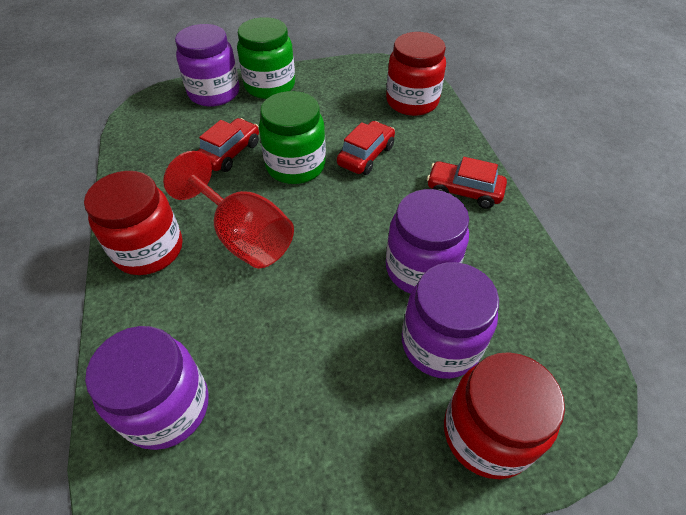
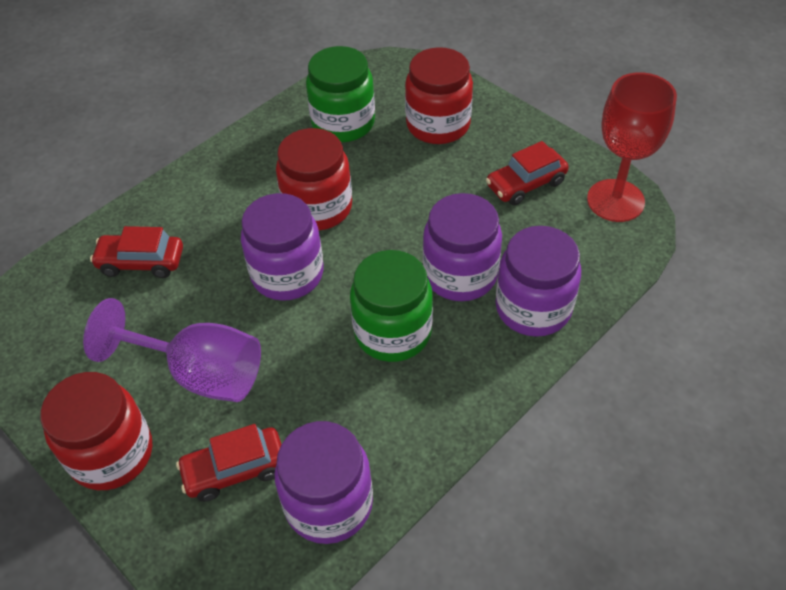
purple goblet: 0 -> 1

